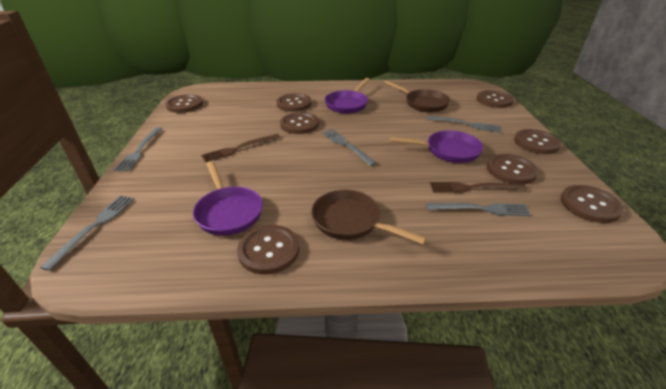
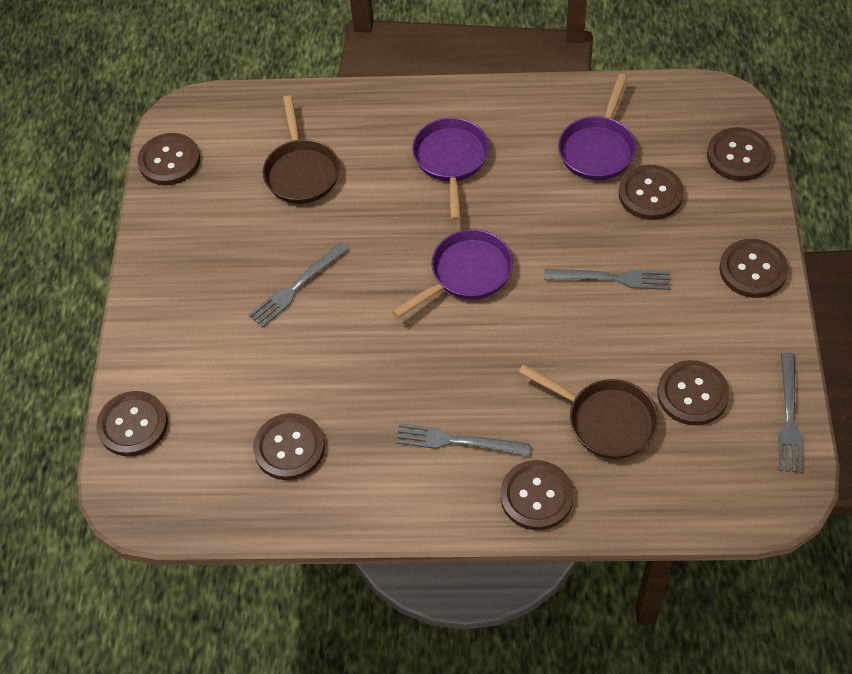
brown fork: 2 -> 0
grey fork: 5 -> 4

